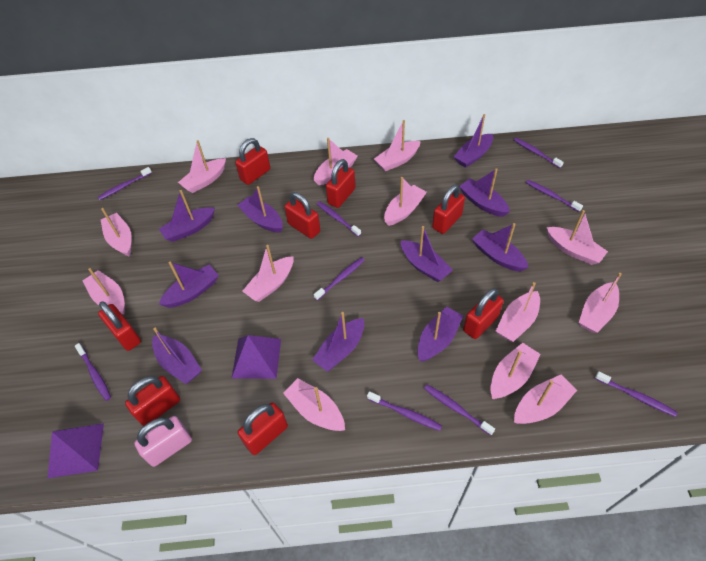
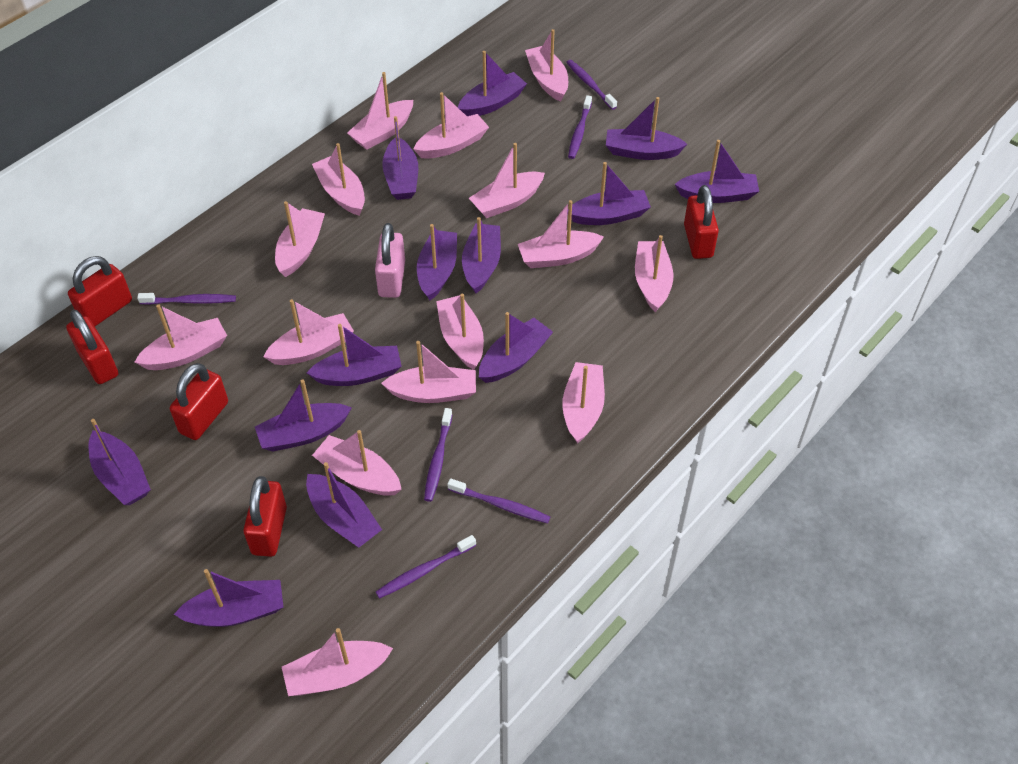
pink boat: 13 -> 15
purple boat: 10 -> 13
purple pyramid: 2 -> 0
purple toothbrush: 9 -> 6
red padlock: 8 -> 5

